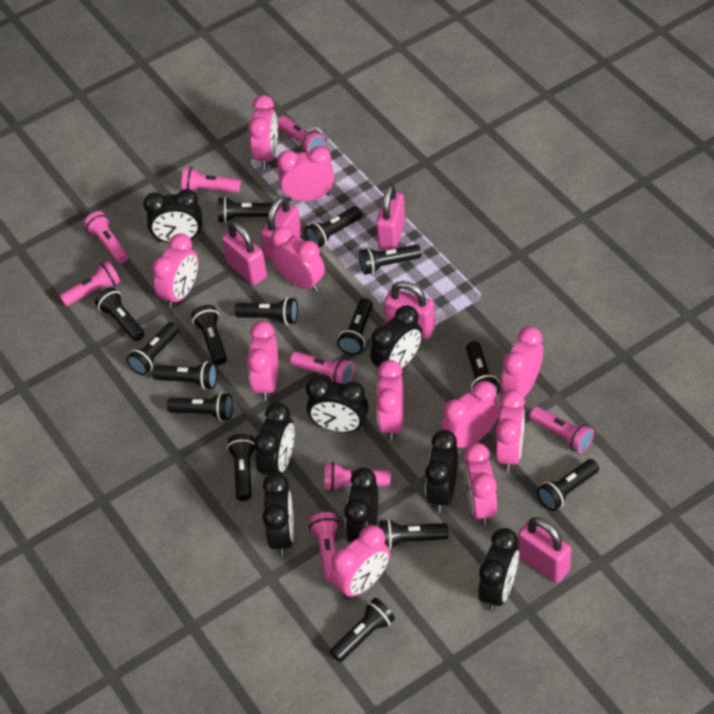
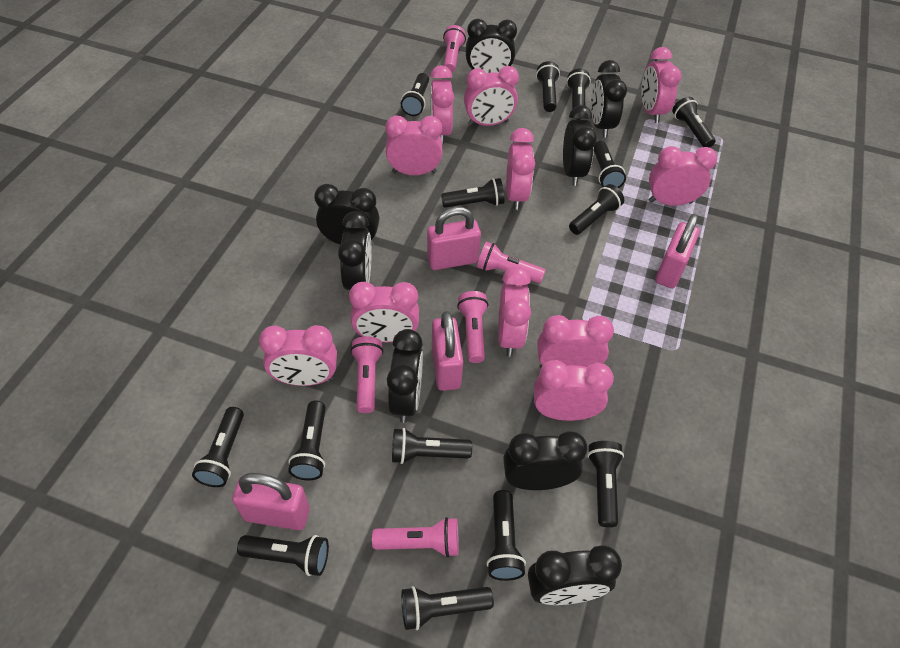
black flashlight: 15 -> 14
pink flashlight: 8 -> 5
pink padlock: 5 -> 4

